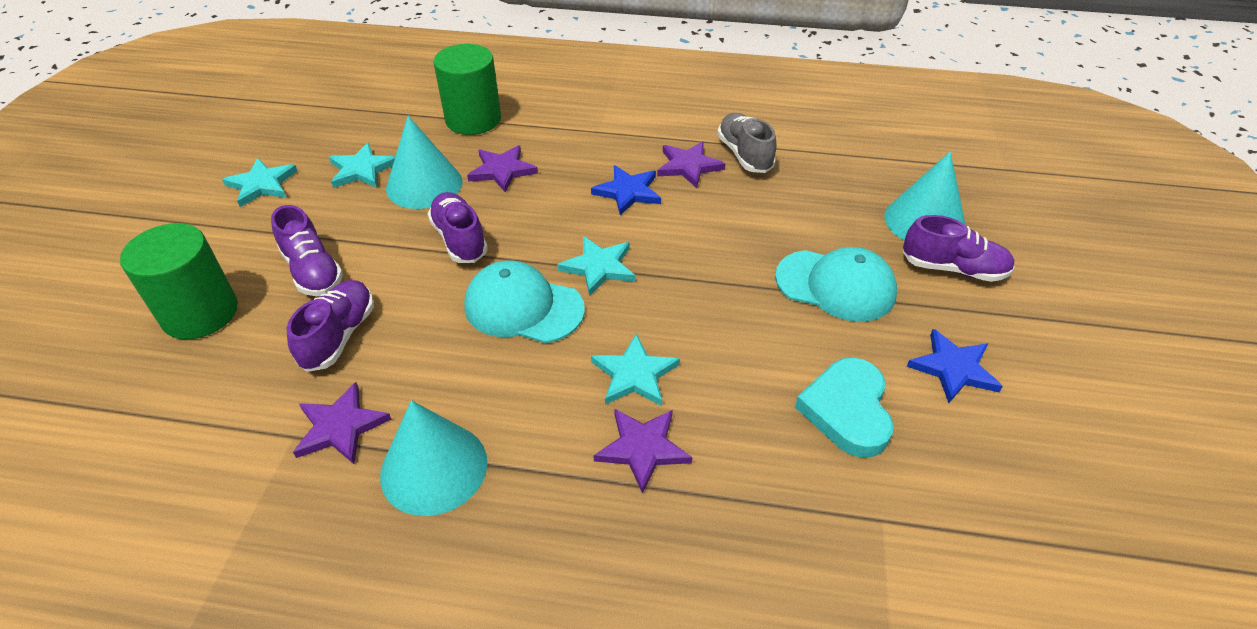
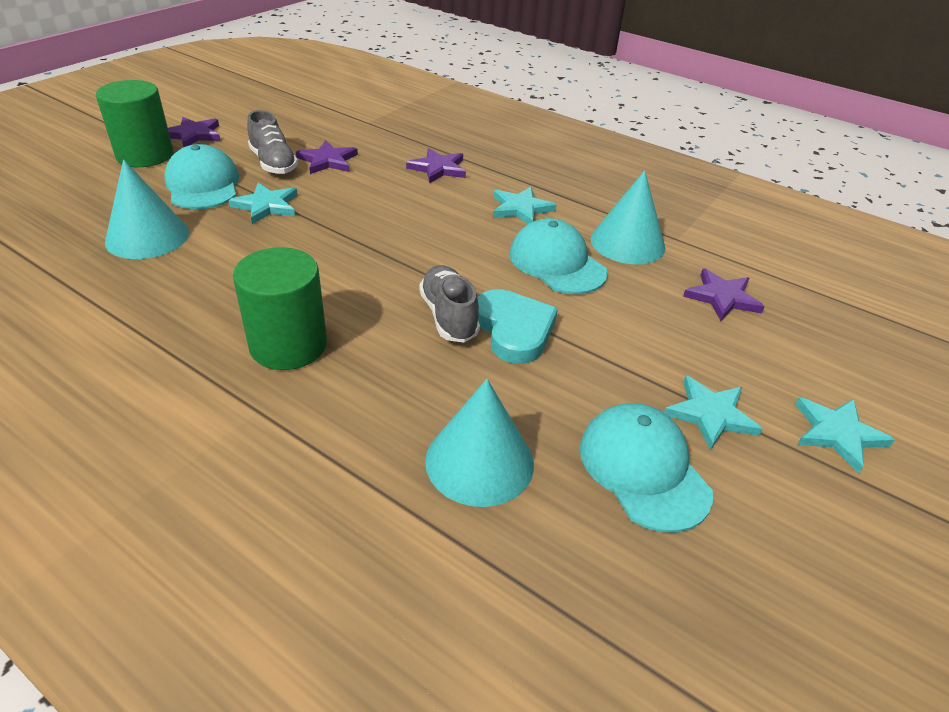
blue star: 2 -> 0
grey shoe: 1 -> 2
purple shoe: 4 -> 0
turquoise cap: 2 -> 3

